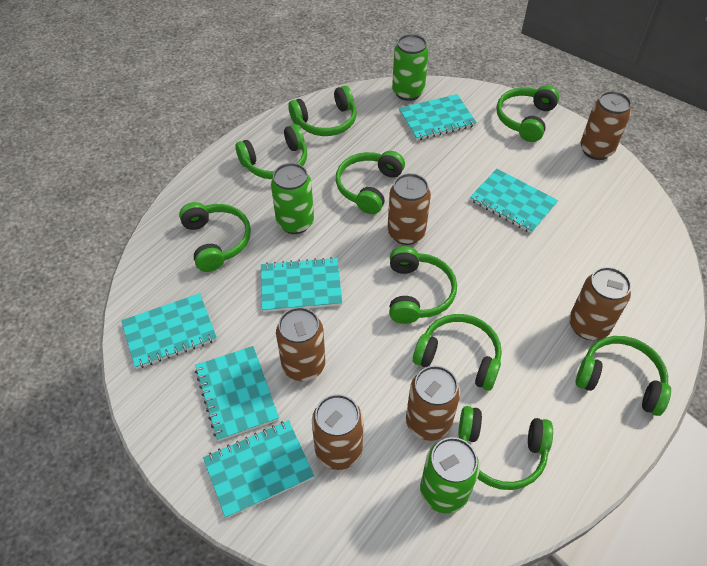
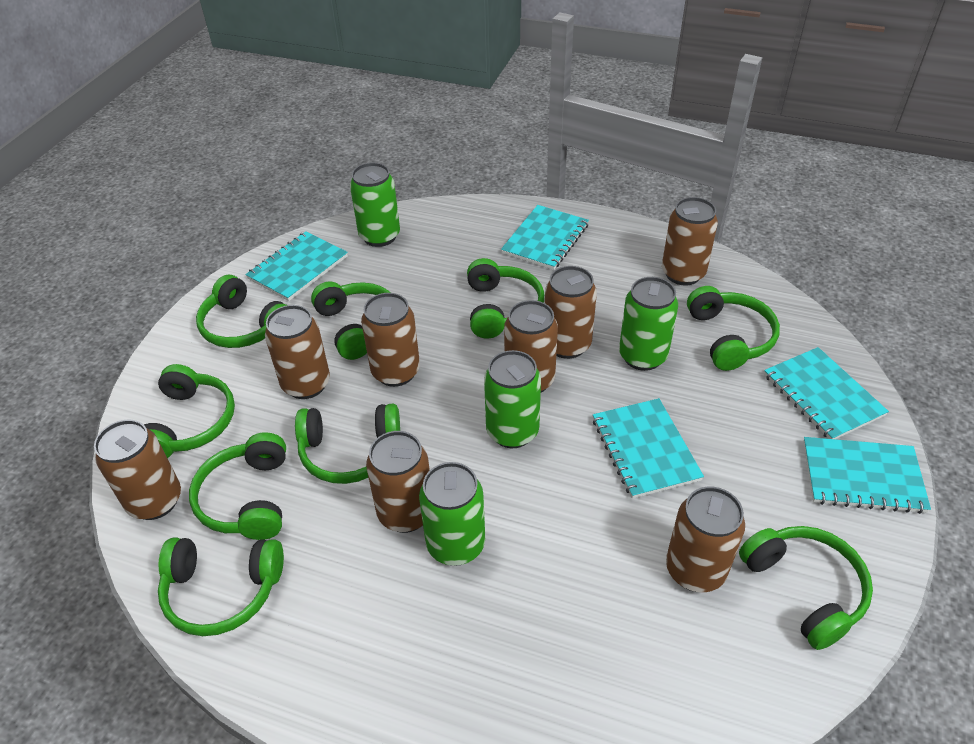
brown can: 6 -> 8
green can: 3 -> 4
turquoise notebook: 6 -> 5

